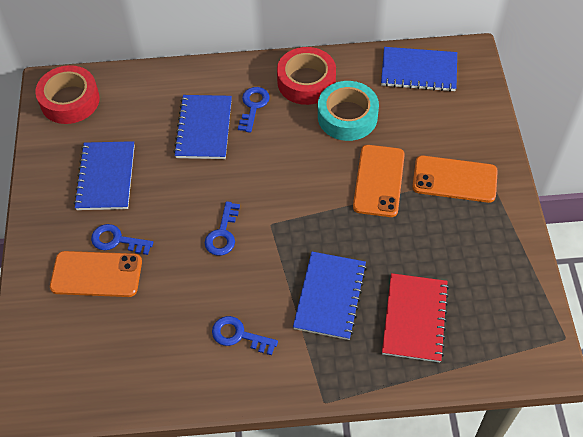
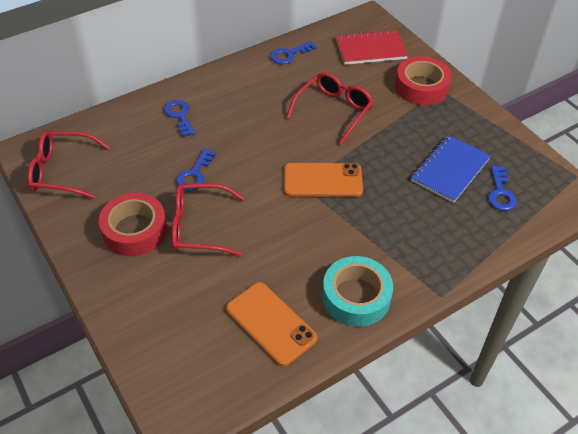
blue notebook: 4 -> 1
orange phone: 3 -> 2
red glasses: 0 -> 3

